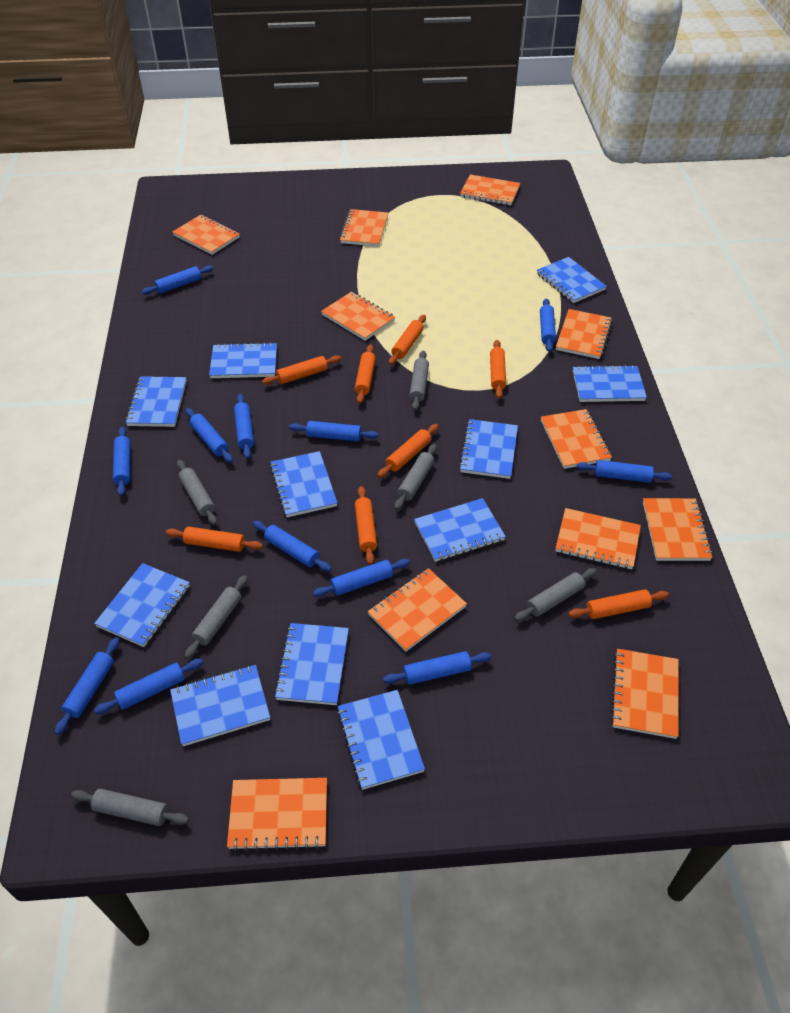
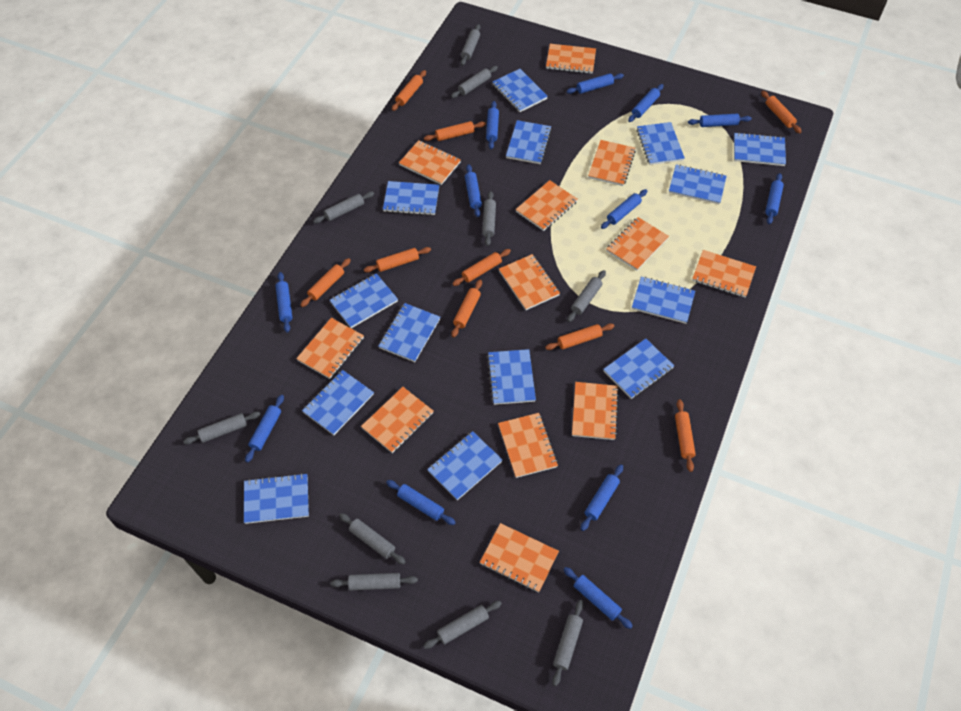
blue notebook: 11 -> 14
grey rolling pin: 6 -> 10
orange notebook: 11 -> 12
orange rolling pin: 8 -> 9

